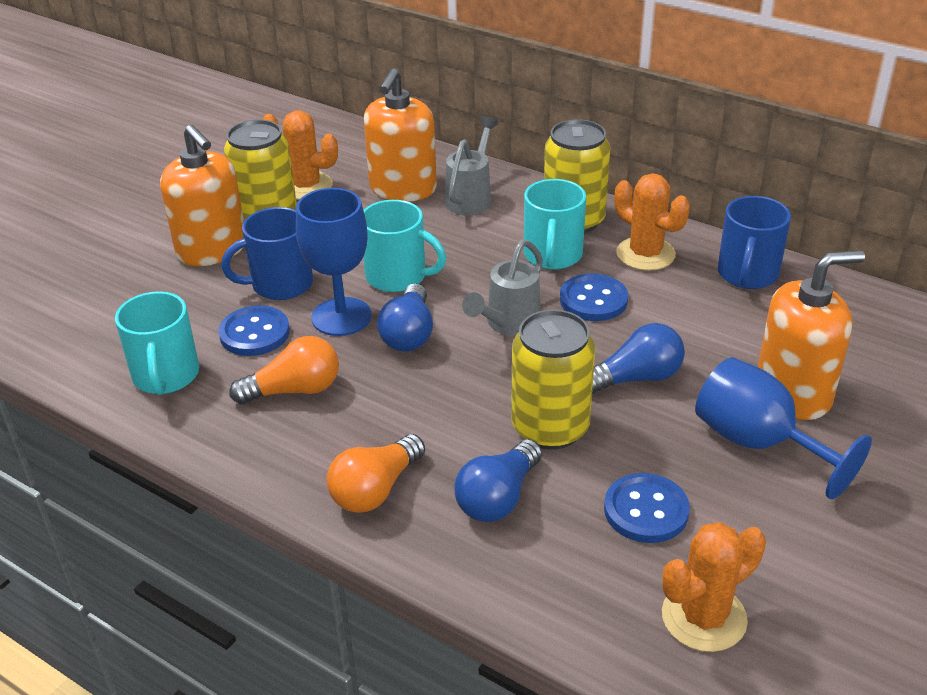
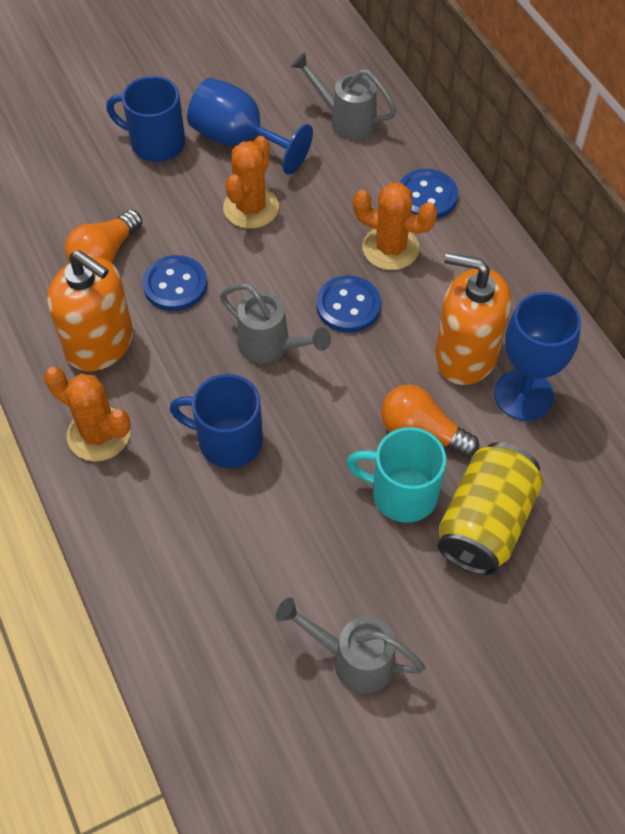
blue light bulb: 3 -> 0
grey watering can: 2 -> 3
orange soap dispenser: 3 -> 2
turquoise mug: 3 -> 1
yellow can: 3 -> 1

